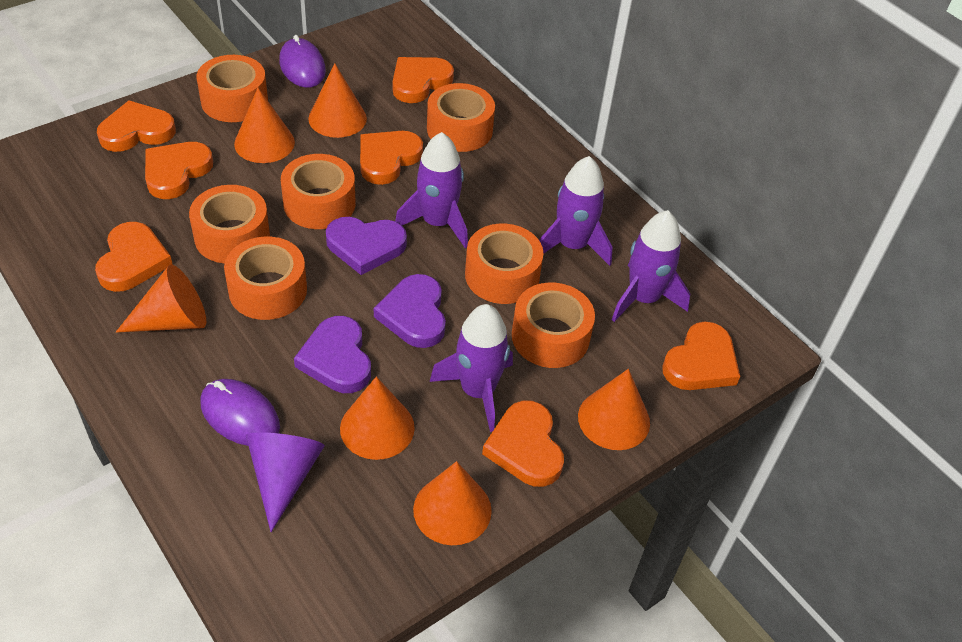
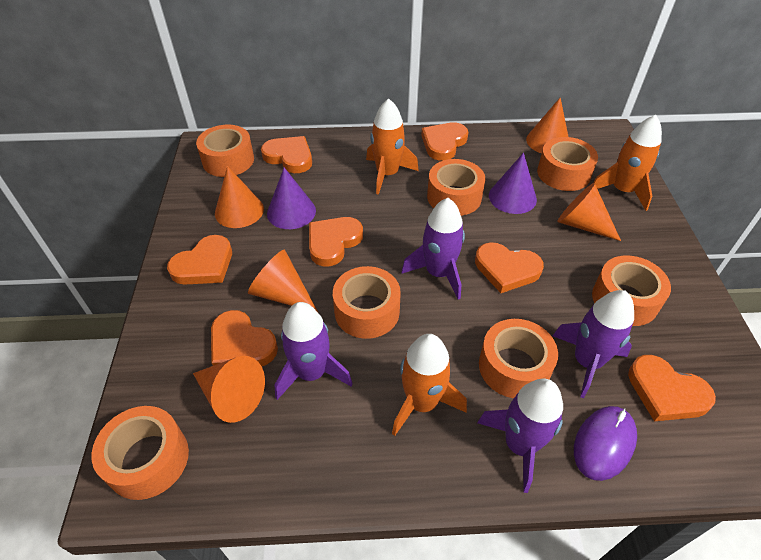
orange cone: 6 -> 5
orange rocket: 0 -> 3
purple cone: 1 -> 2
purple heart: 3 -> 0
purple mouse: 2 -> 1

